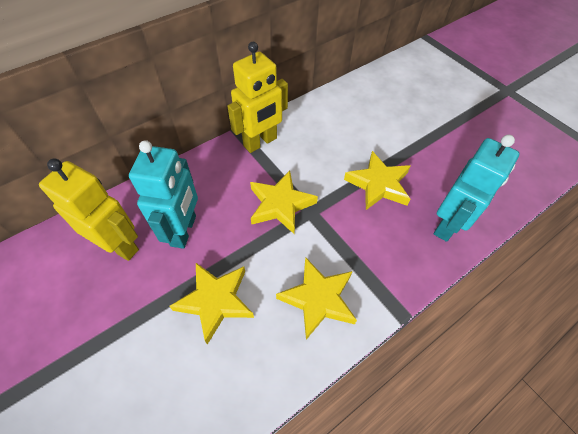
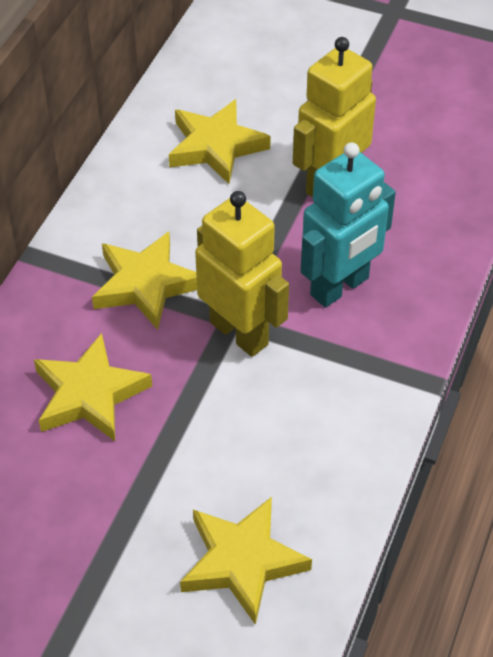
turquoise robot: 2 -> 1

